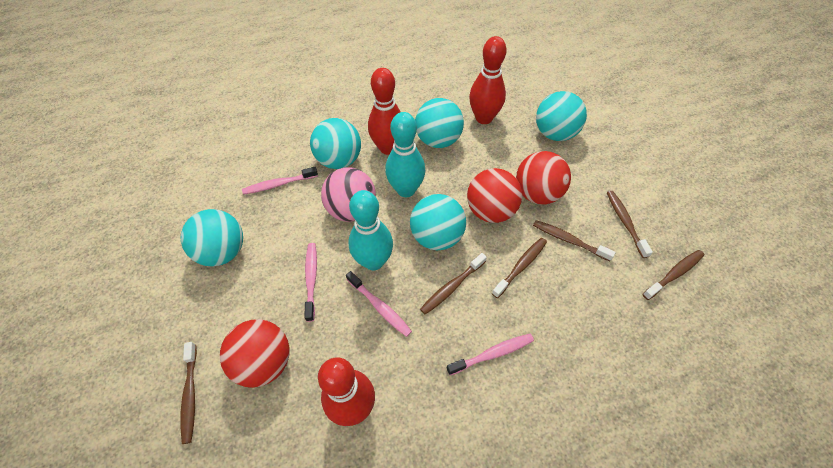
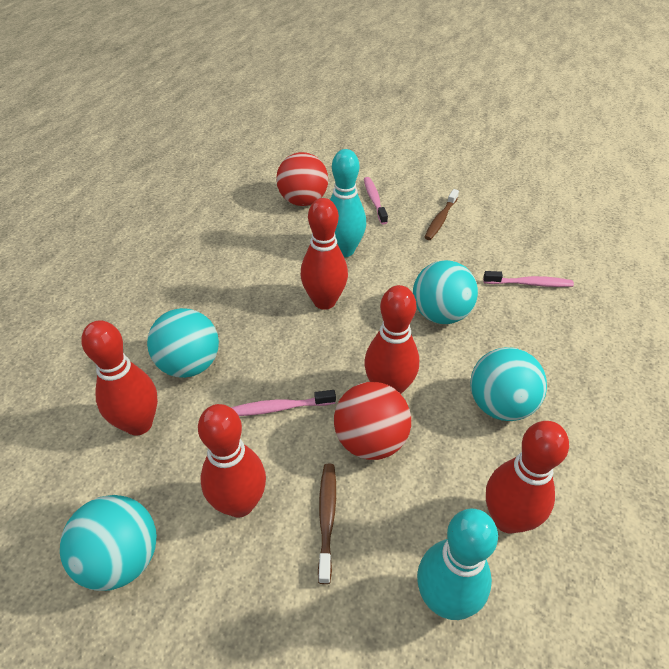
brown toothbrush: 6 -> 2
pink ball: 1 -> 0
pink toothbrush: 4 -> 3
red ball: 3 -> 2
red bowling pin: 3 -> 5
turquoise ball: 5 -> 4

